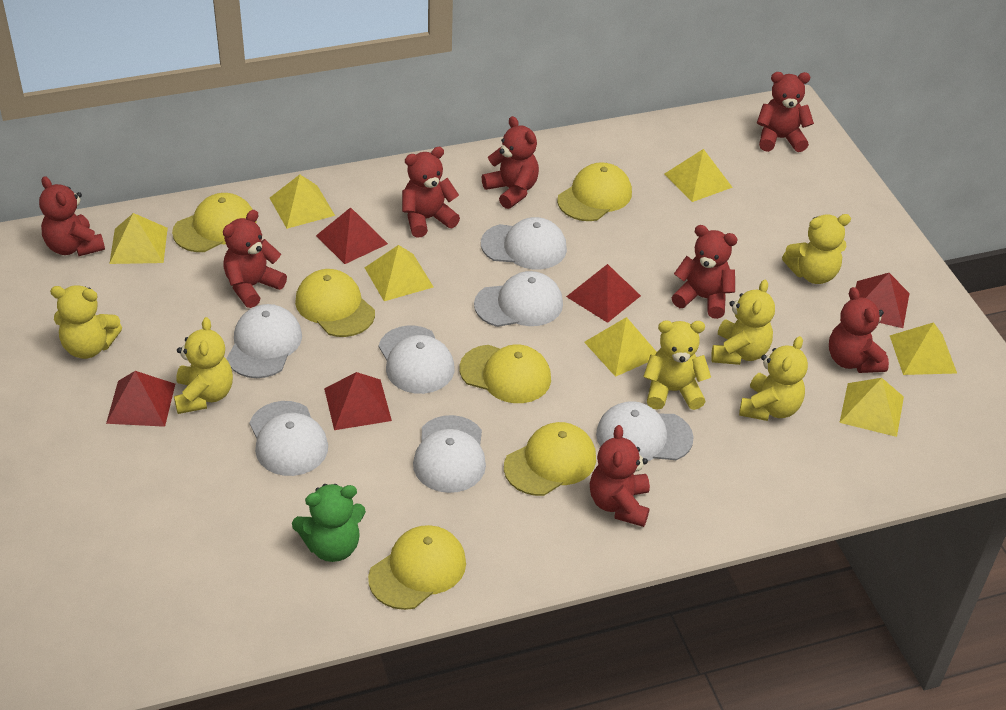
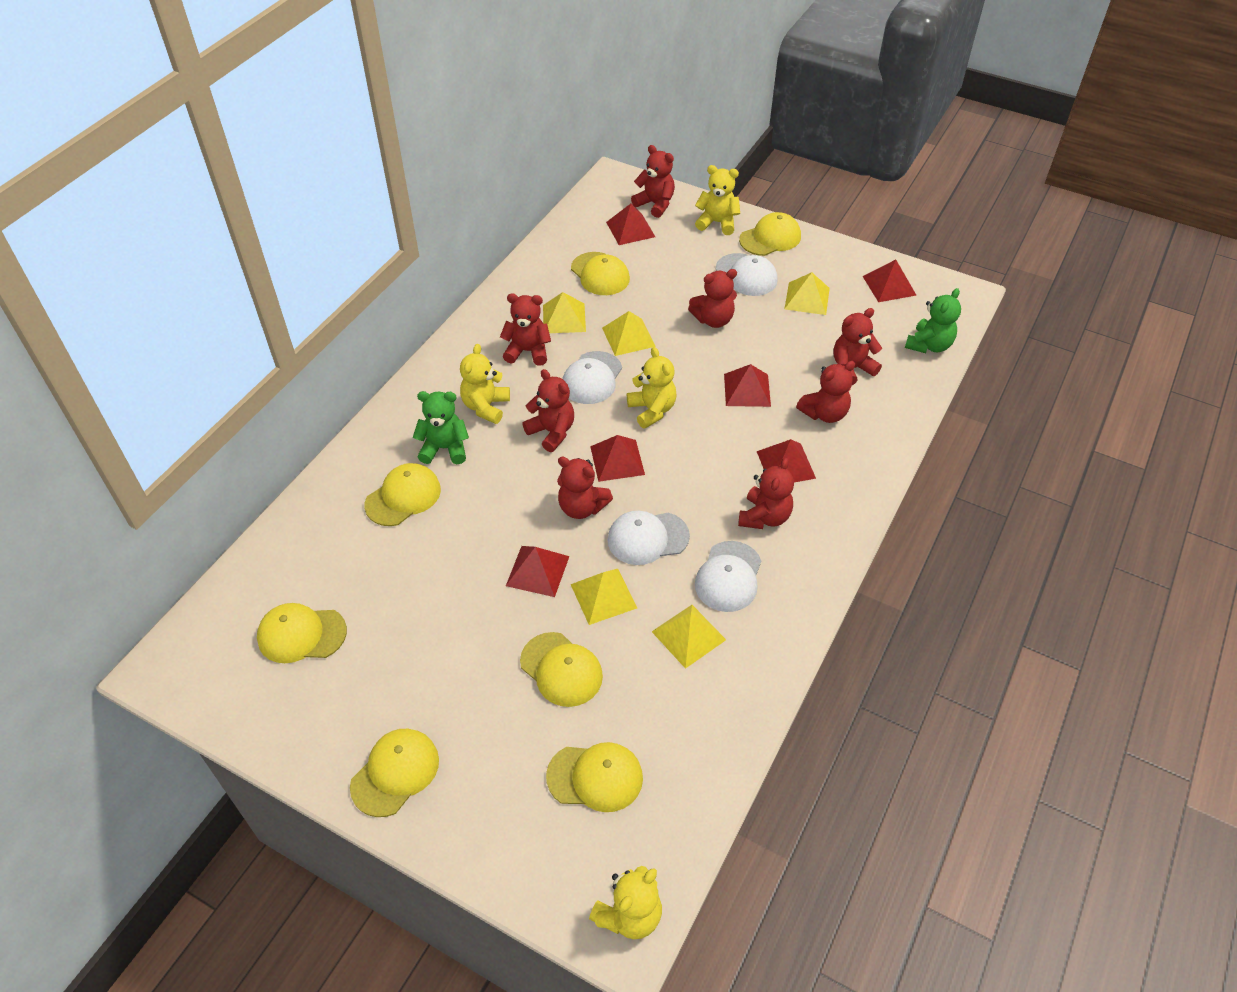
green teddy bear: 1 -> 2
red pyramid: 5 -> 6
white cap: 7 -> 4
yellow cap: 6 -> 7
yellow pyramid: 7 -> 5
yellow teddy bear: 6 -> 4

